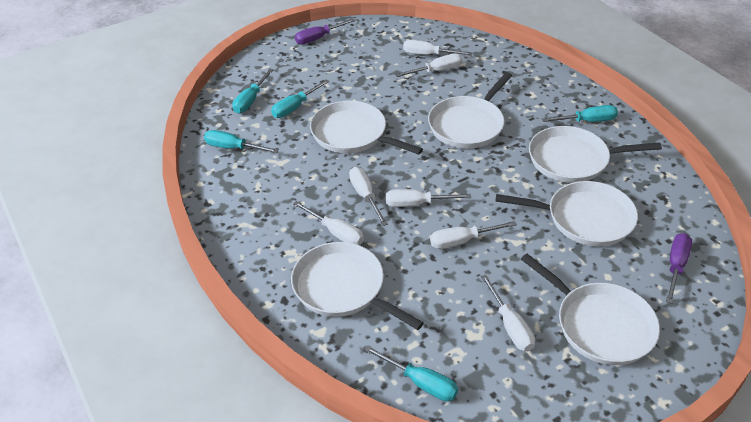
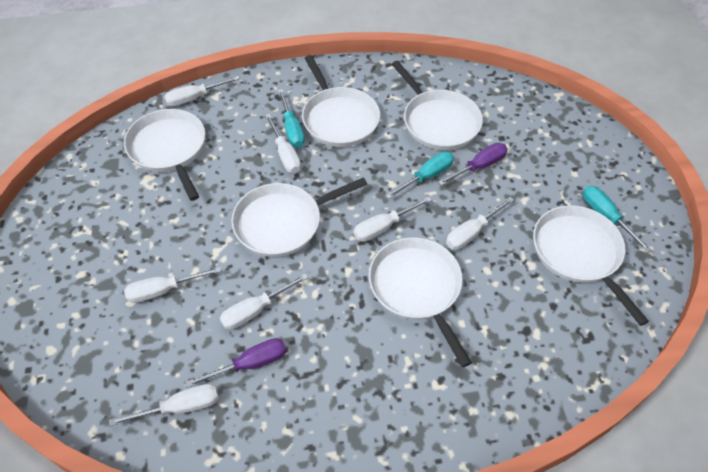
turquoise screwdriver: 5 -> 3

